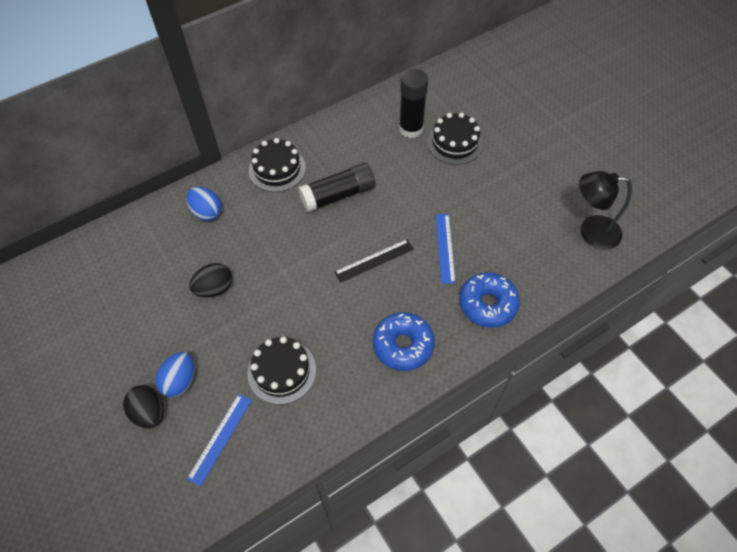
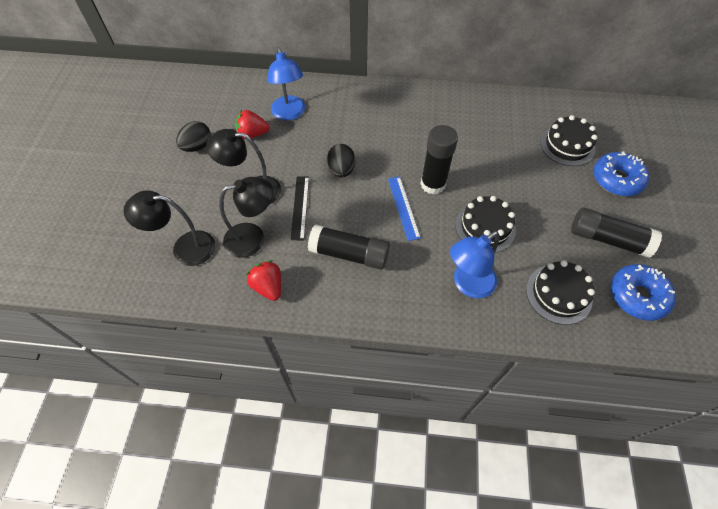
black glue stick: 2 -> 3
black lamp: 1 -> 3
blue egg: 2 -> 0
blue lamp: 0 -> 2
blue ruler: 2 -> 1
red strawberry: 0 -> 2

